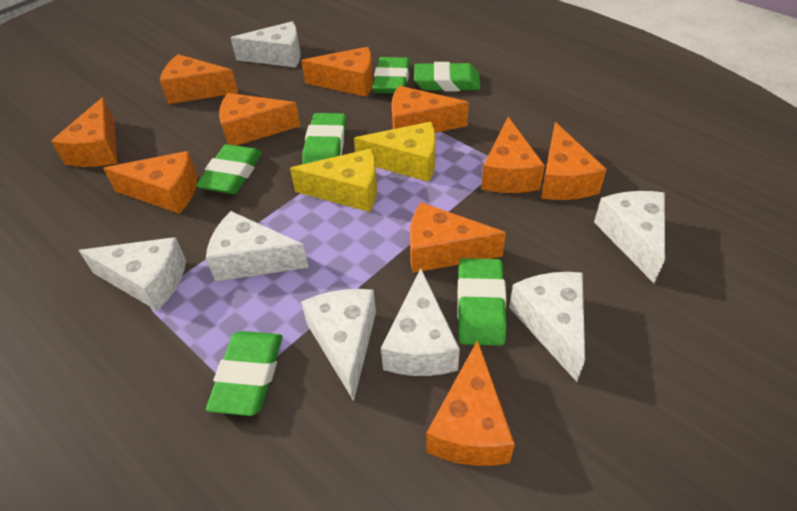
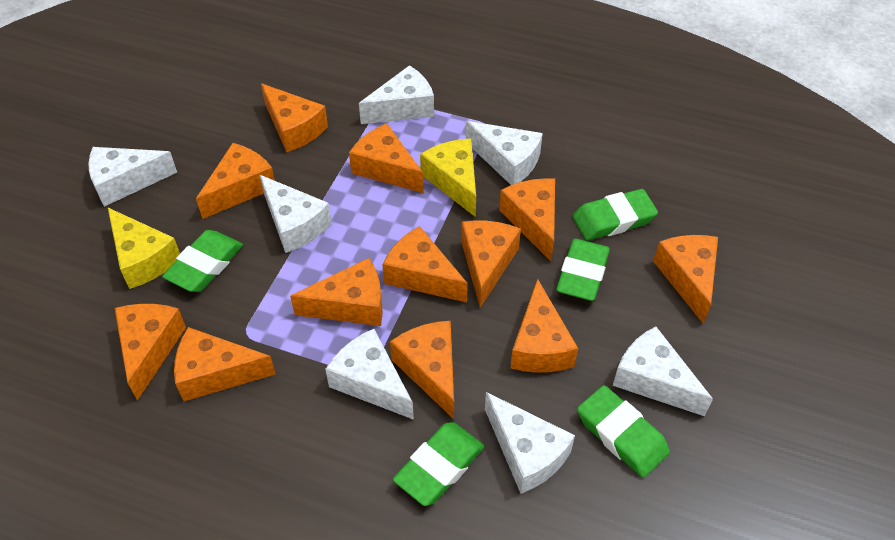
green eraser: 6 -> 5
orange cheese: 10 -> 12

